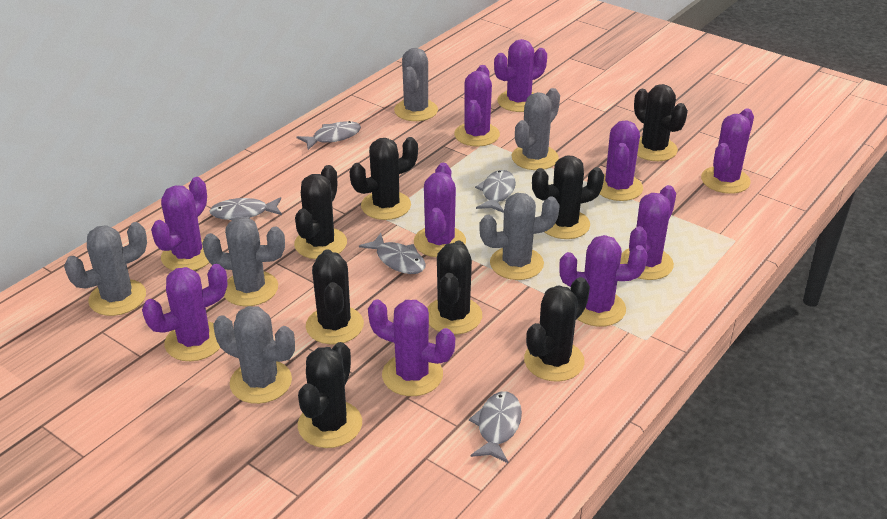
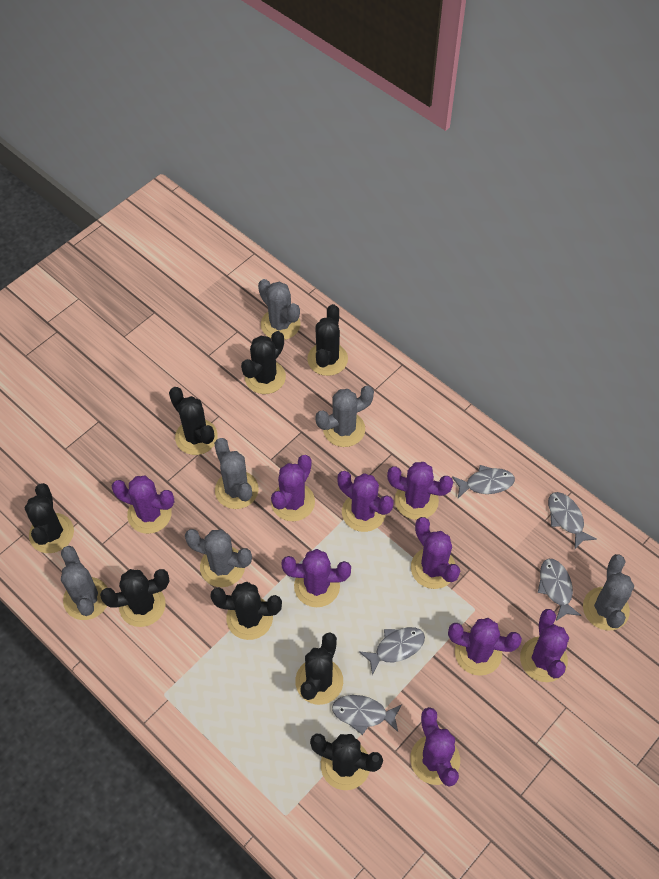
purple cactus: 10 -> 9

